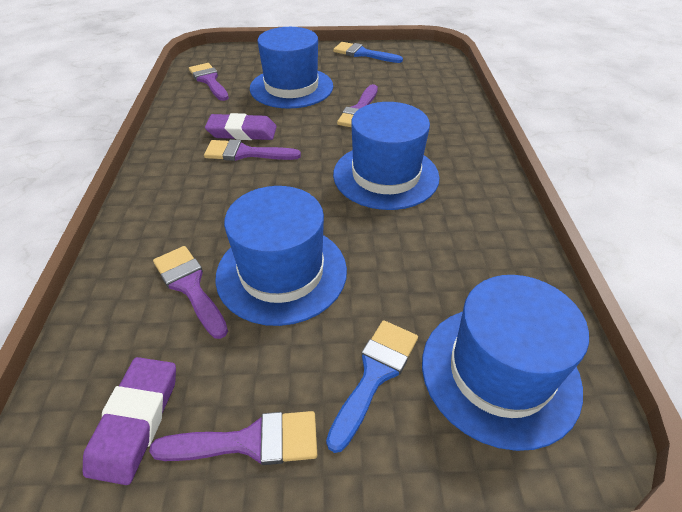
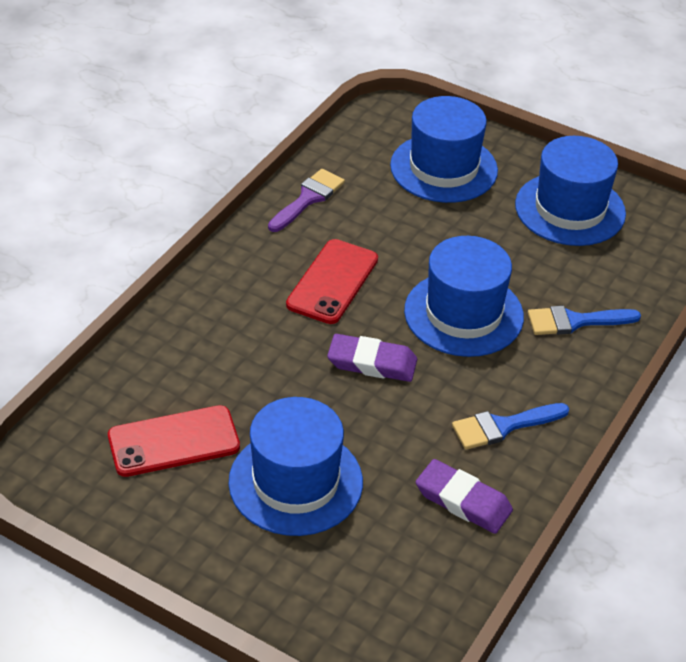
purple brush: 5 -> 1
red phone: 0 -> 2

